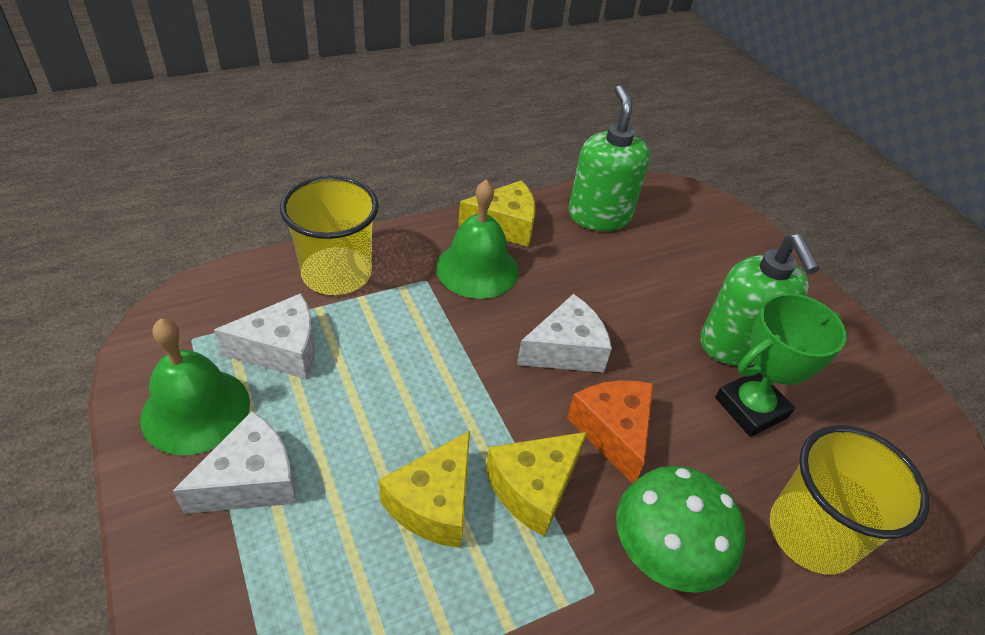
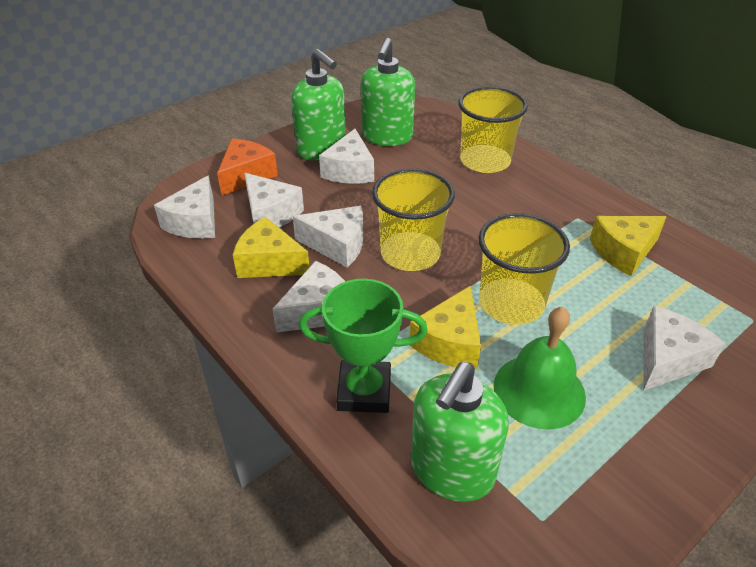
green bell: 2 -> 1
green mushroom: 1 -> 0
green soap dispenser: 2 -> 3
white cheese: 3 -> 6
yellow cup: 2 -> 3

